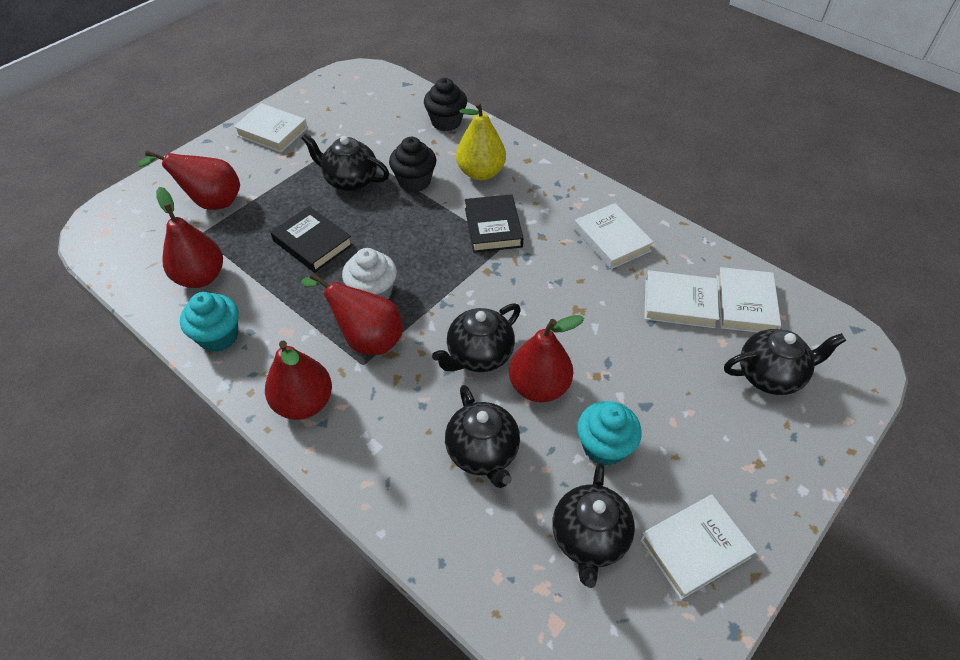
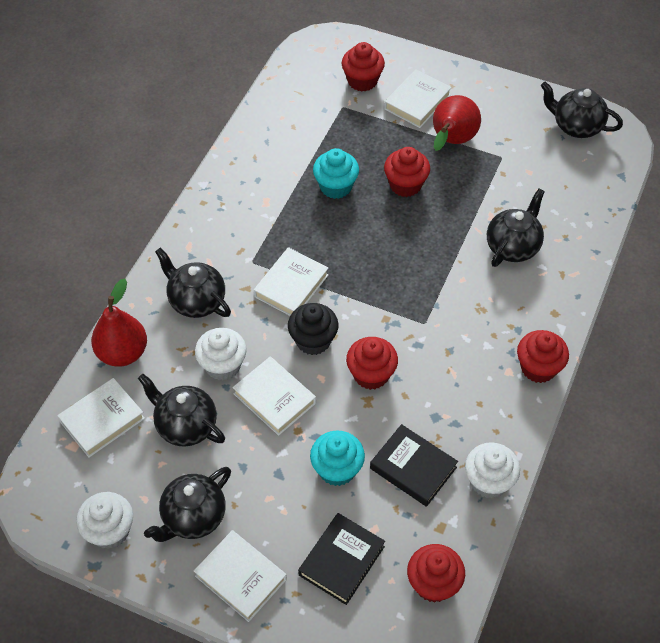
black cupcake: 2 -> 1
red cupcake: 0 -> 5
red pear: 5 -> 2
white cupcake: 1 -> 3
yellow pear: 1 -> 0

